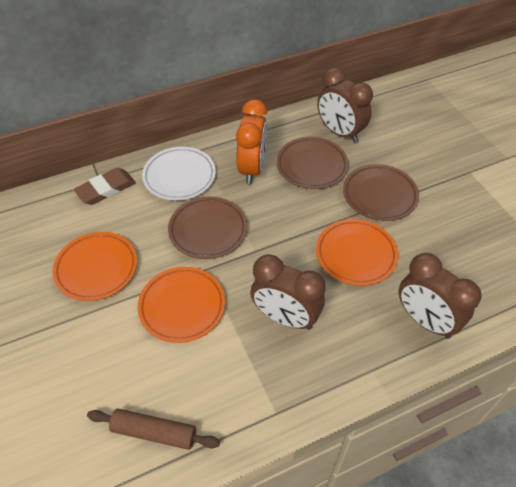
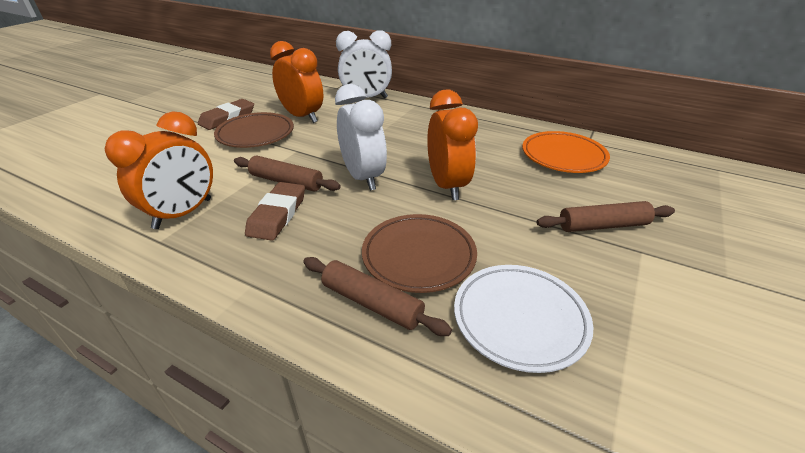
brown clock: 3 -> 0
brown eraser: 1 -> 2
brown plate: 3 -> 2
brown rolling pin: 1 -> 3
orange clock: 1 -> 3
orange plate: 3 -> 1
white clock: 0 -> 2

